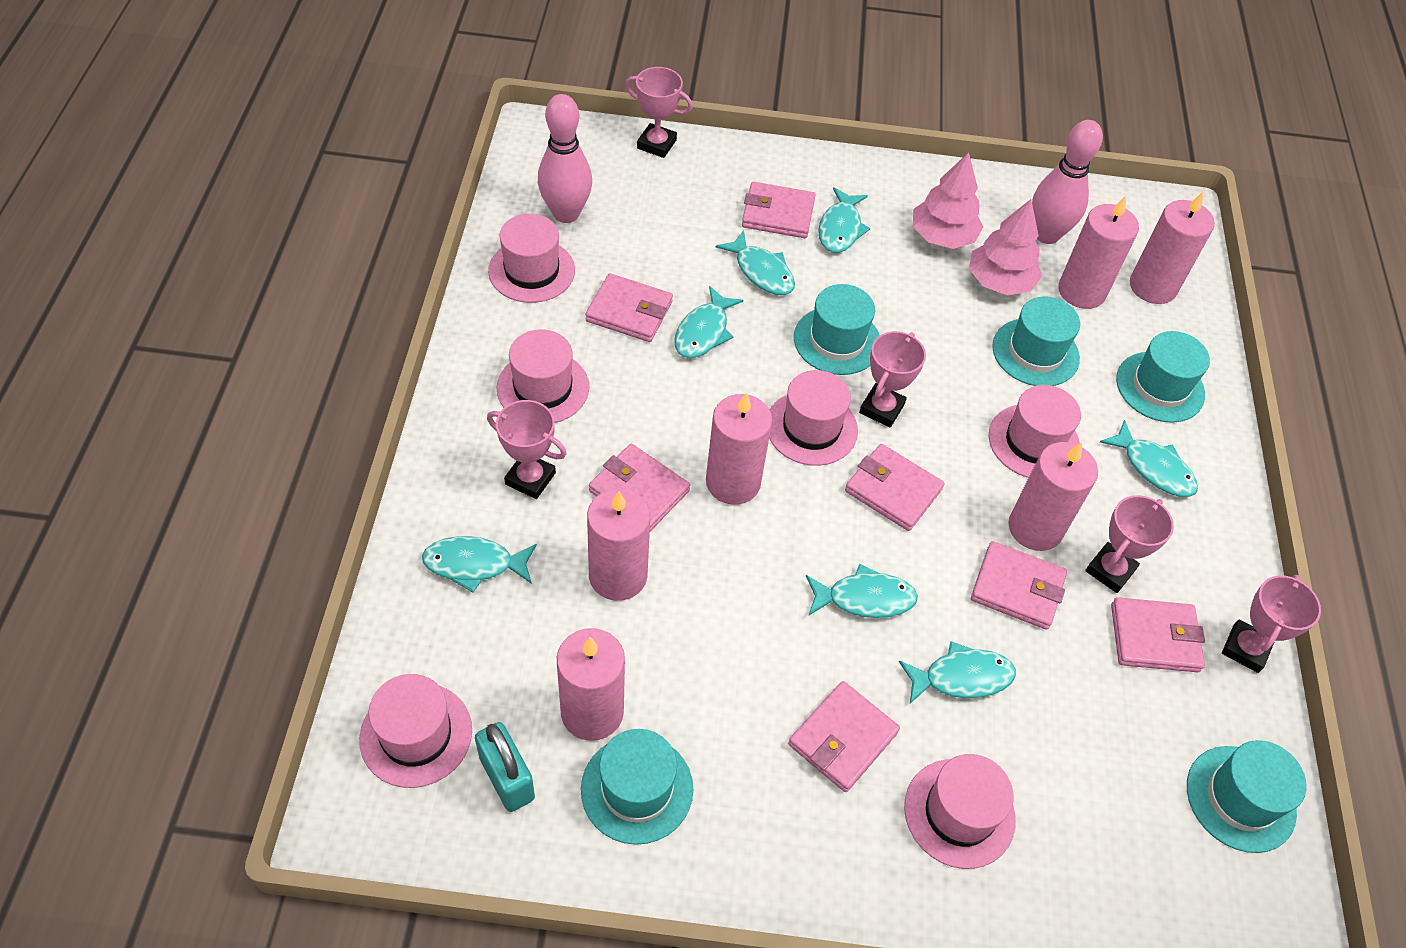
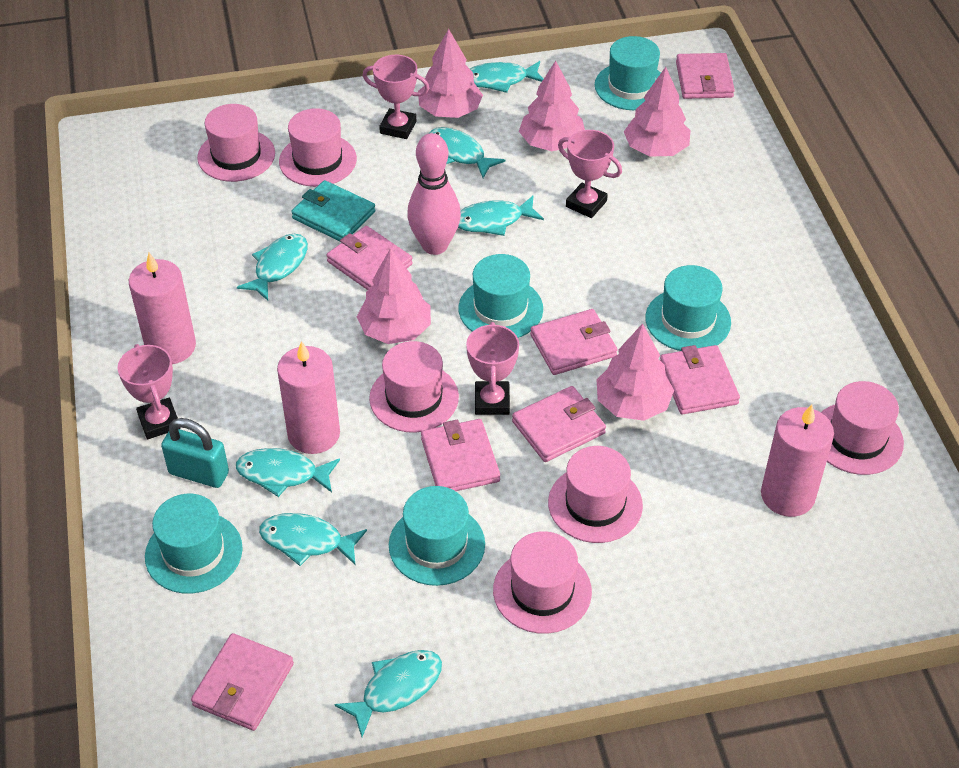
pink bowling pin: 2 -> 1
pink candle: 6 -> 3
pink tree: 2 -> 5
pink trophy: 5 -> 4
turquoise wallet: 0 -> 1

